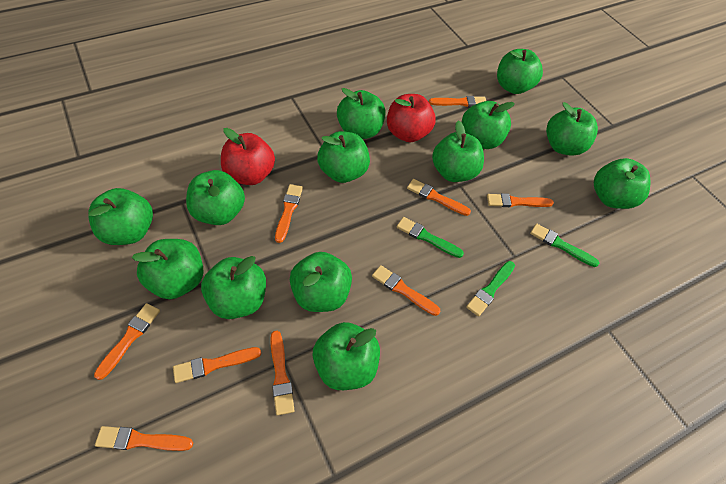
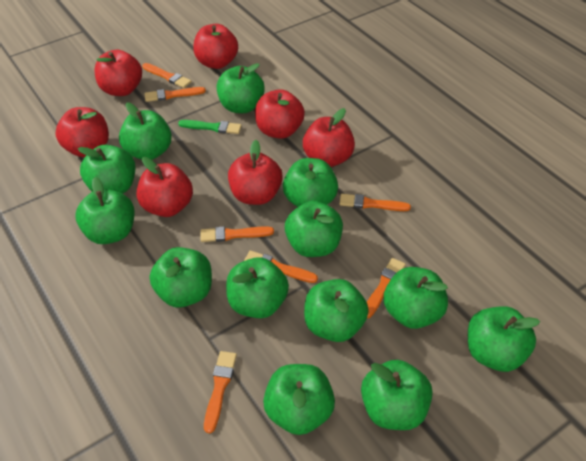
green brush: 3 -> 1
orange brush: 9 -> 7
red apple: 2 -> 7

